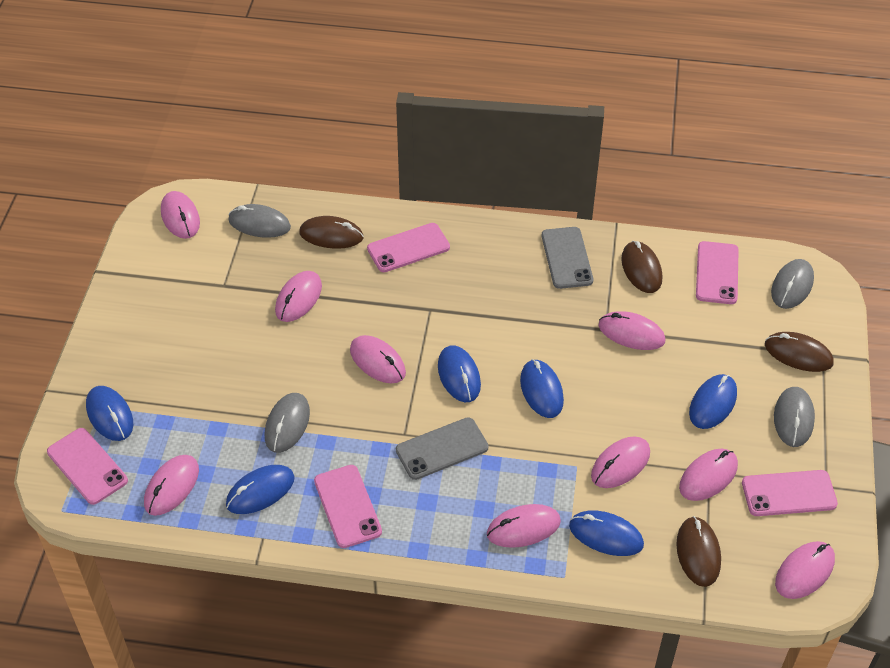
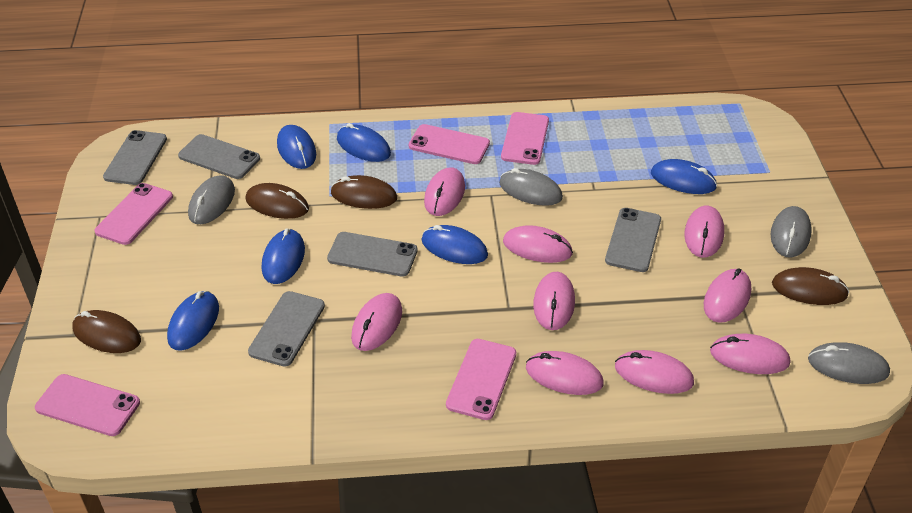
grey phone: 2 -> 5

